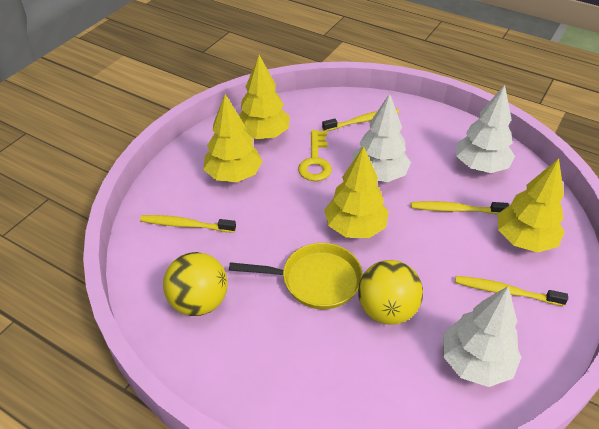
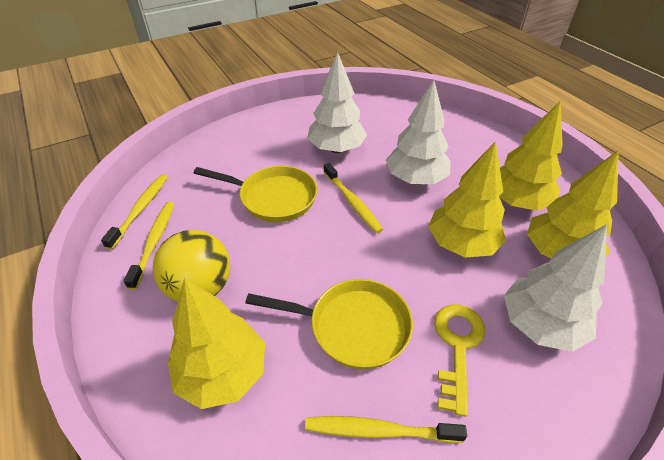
yellow ball: 2 -> 1
yellow pan: 1 -> 2

